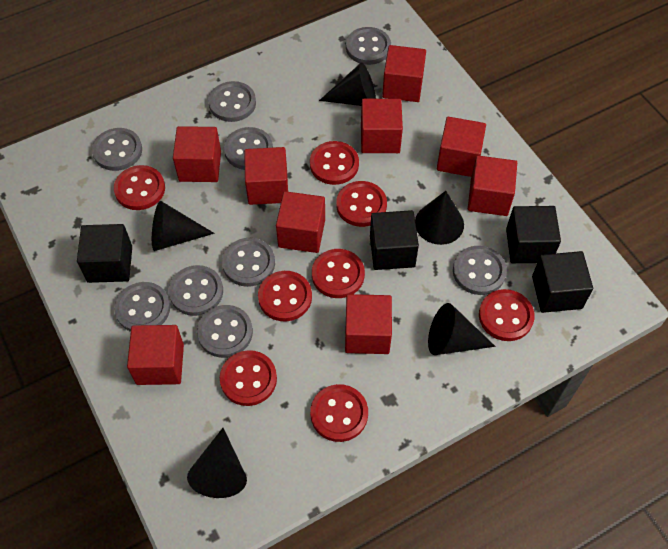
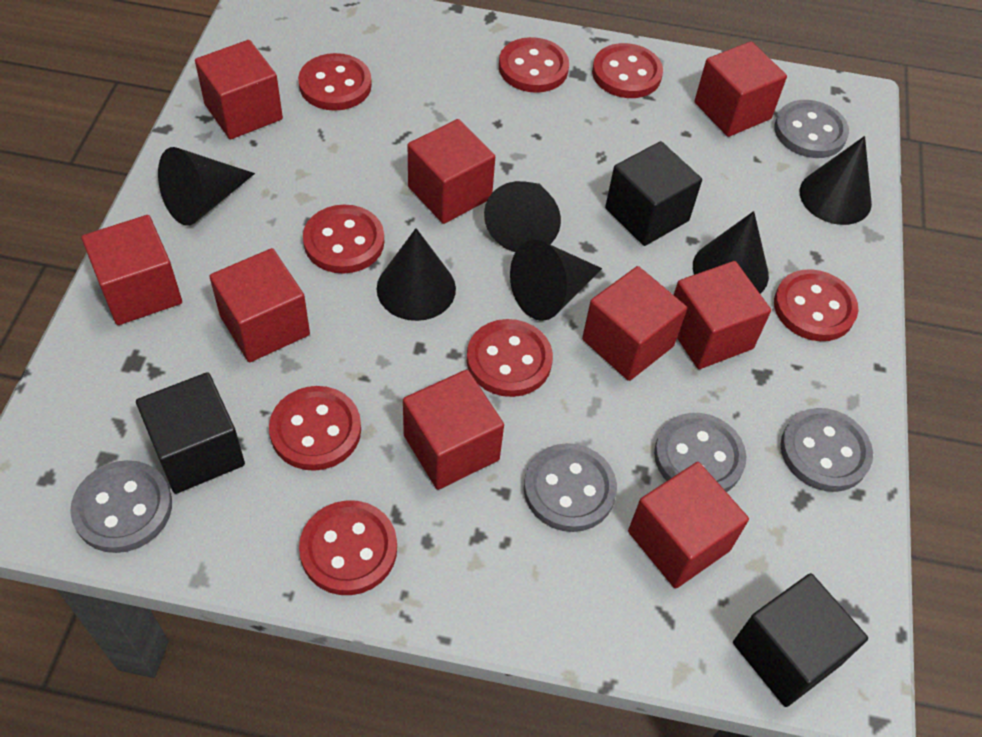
black cone: 5 -> 6
black cube: 4 -> 3
grey button: 9 -> 5

